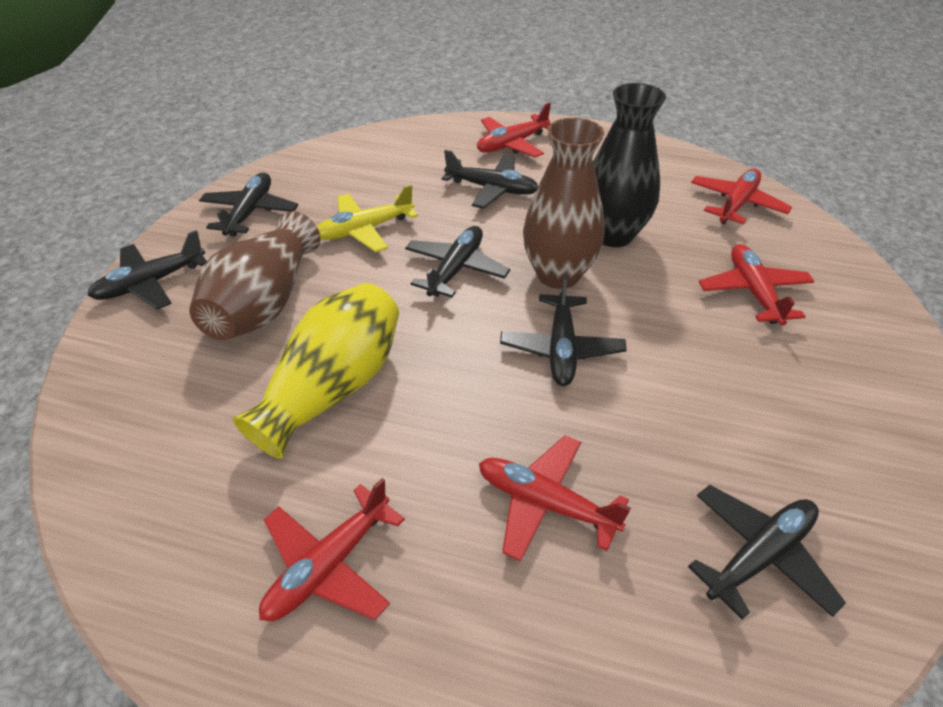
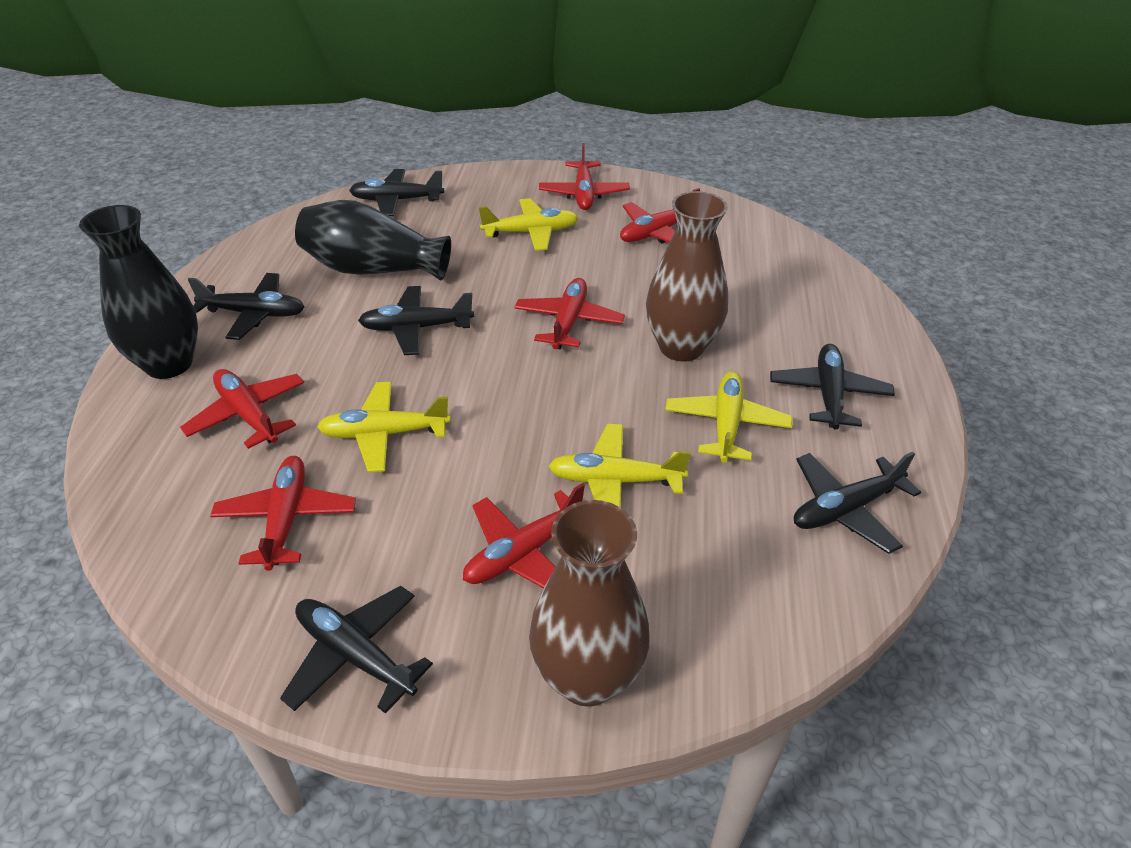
black vase: 1 -> 2
red plane: 5 -> 6
yellow plane: 1 -> 4
yellow vase: 1 -> 0

